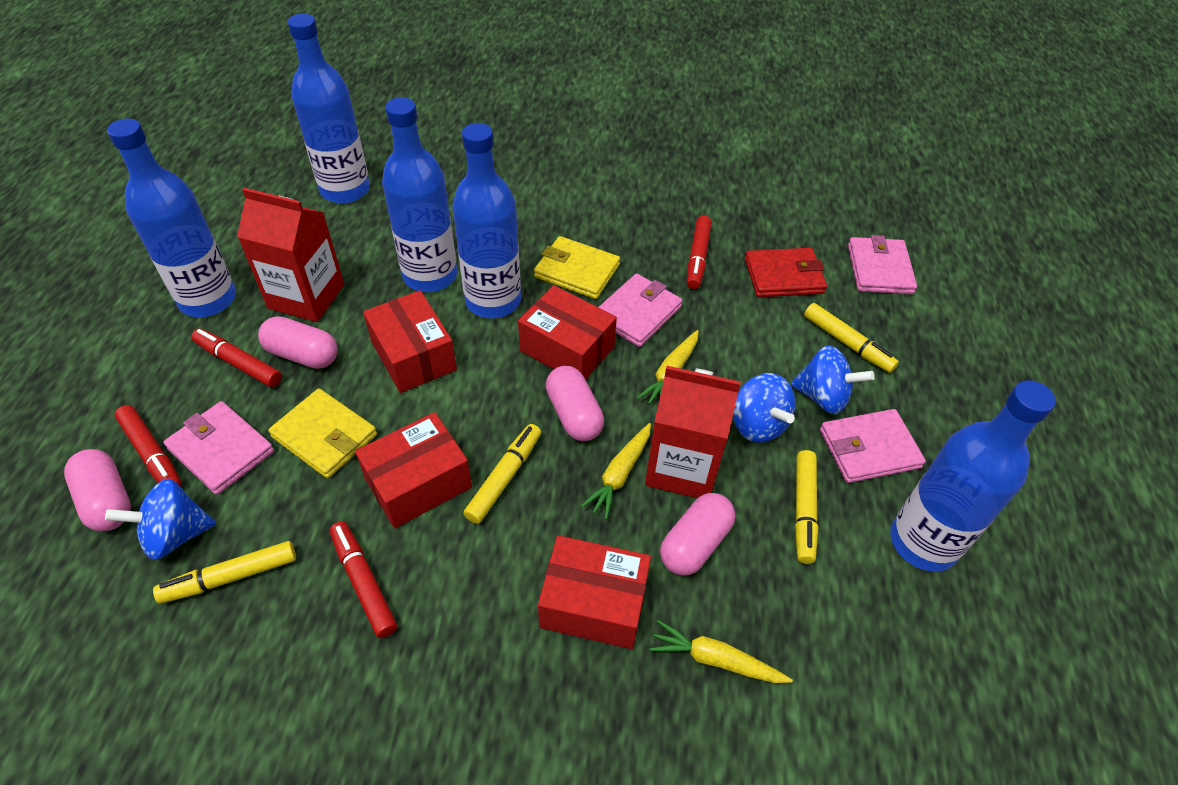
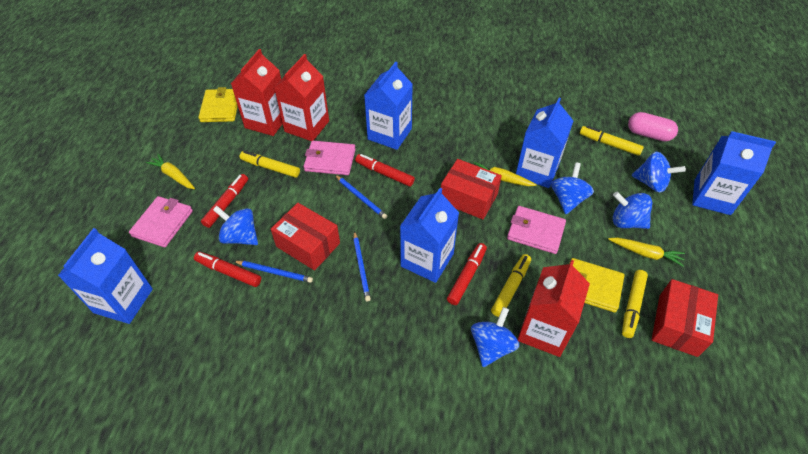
blue bottle: 5 -> 0
blue carton: 0 -> 5
blue pencil: 0 -> 3
blue spinning top: 3 -> 5
pink capsule: 4 -> 1
pink wallet: 4 -> 3
red box: 4 -> 3
red carton: 2 -> 3
red wallet: 1 -> 0

